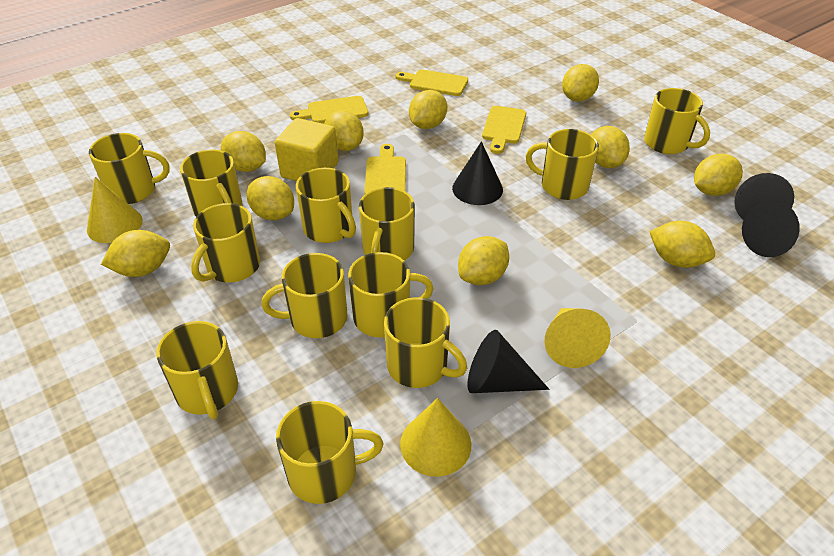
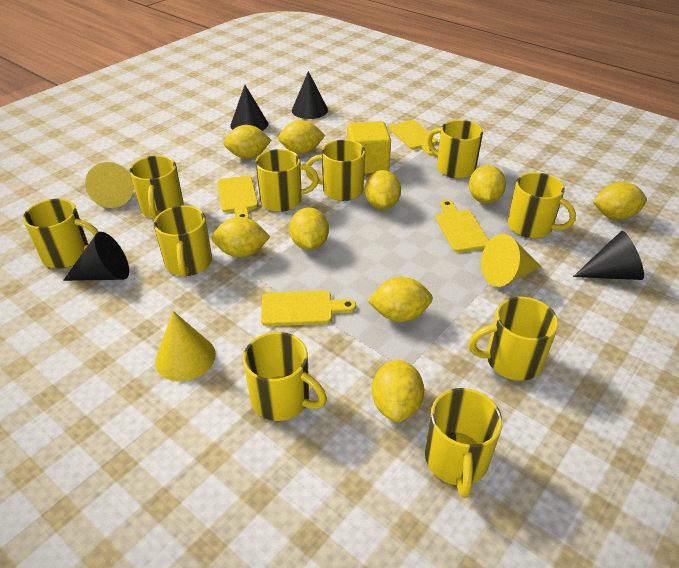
yellow lemon: 10 -> 9
yellow mug: 12 -> 10

